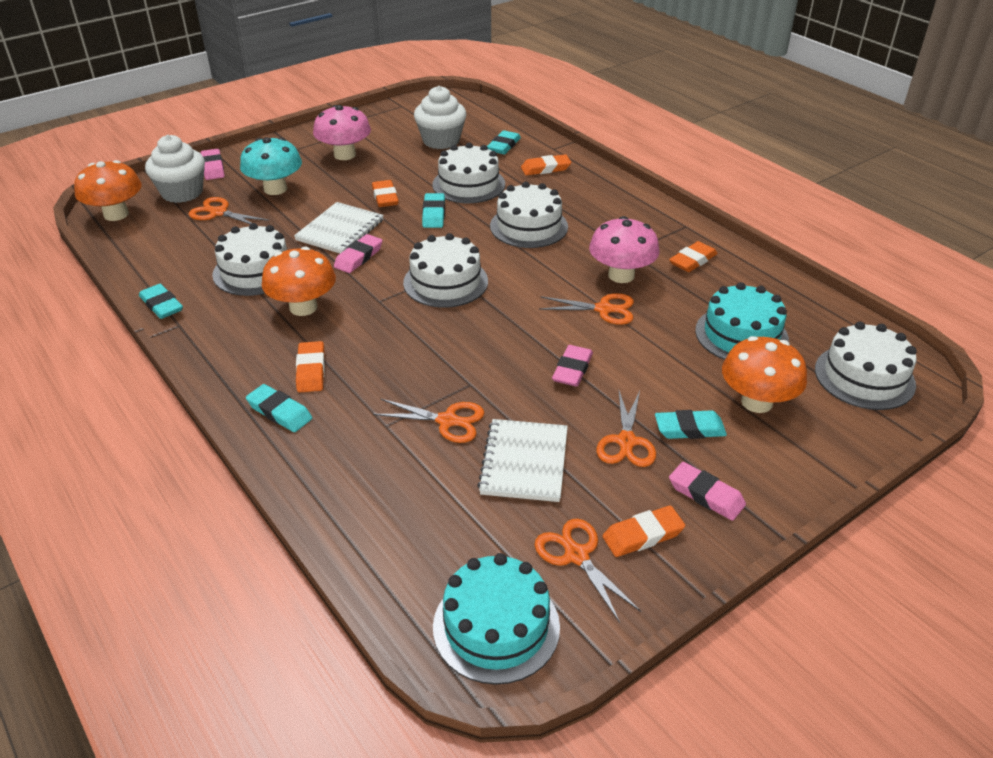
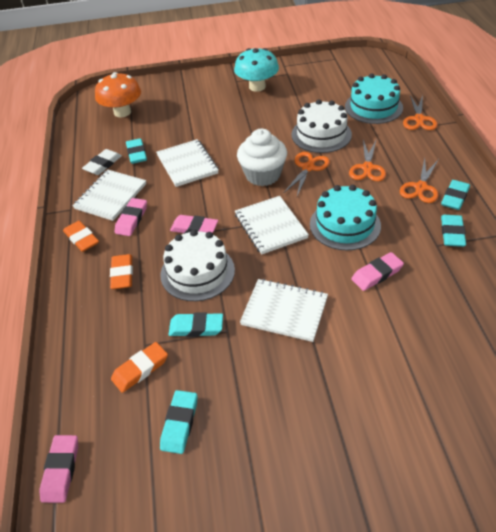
orange eraser: 5 -> 3
orange mushroom: 3 -> 1
orange scissors: 5 -> 4
pink mushroom: 2 -> 0
white cake: 5 -> 2
white cupcake: 2 -> 1
white eraser: 0 -> 1
white notebook: 2 -> 4

